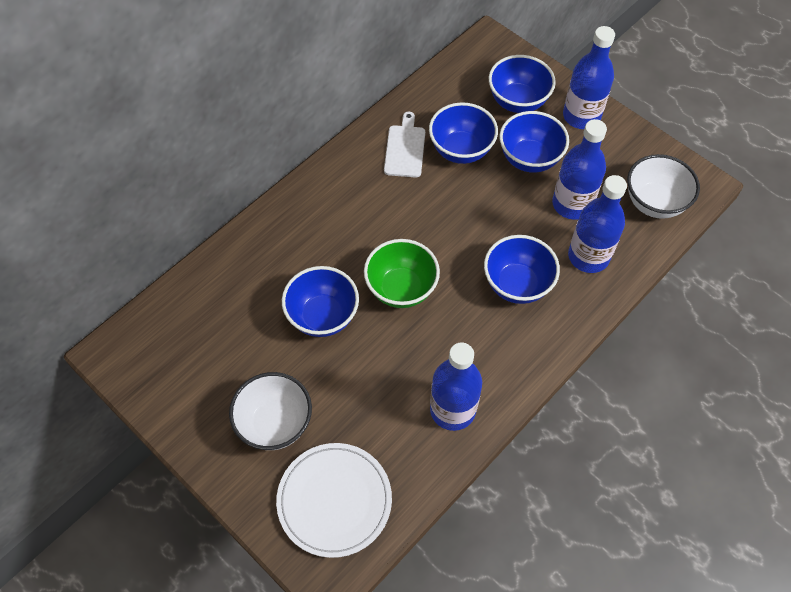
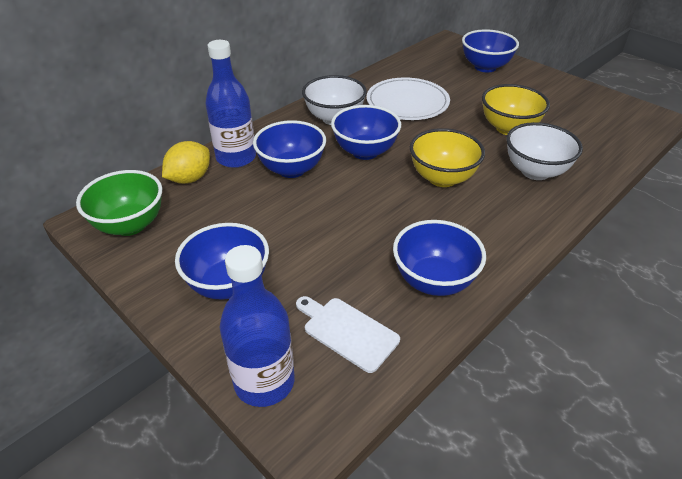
blue bottle: 4 -> 2
yellow bowl: 0 -> 2
yellow lemon: 0 -> 1

